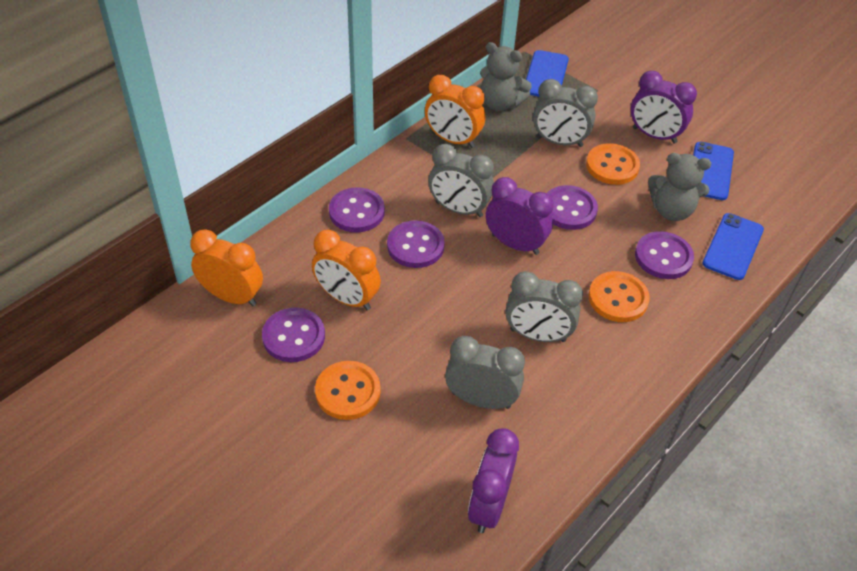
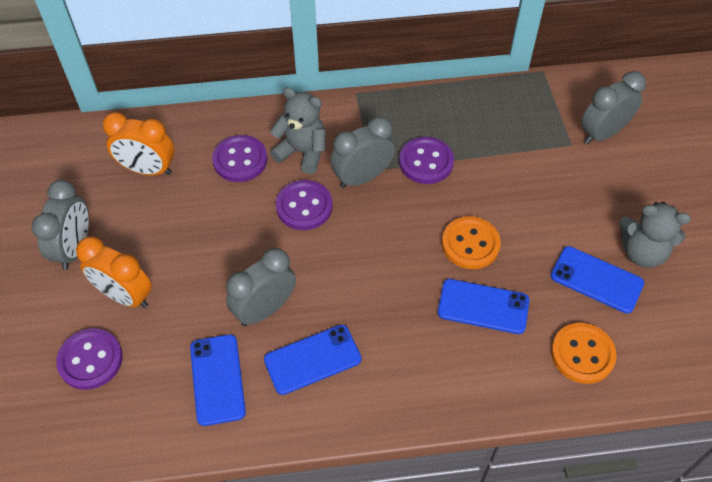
blue phone: 3 -> 4
orange button: 3 -> 2
orange clock: 3 -> 2
purple button: 5 -> 4
purple clock: 3 -> 0

